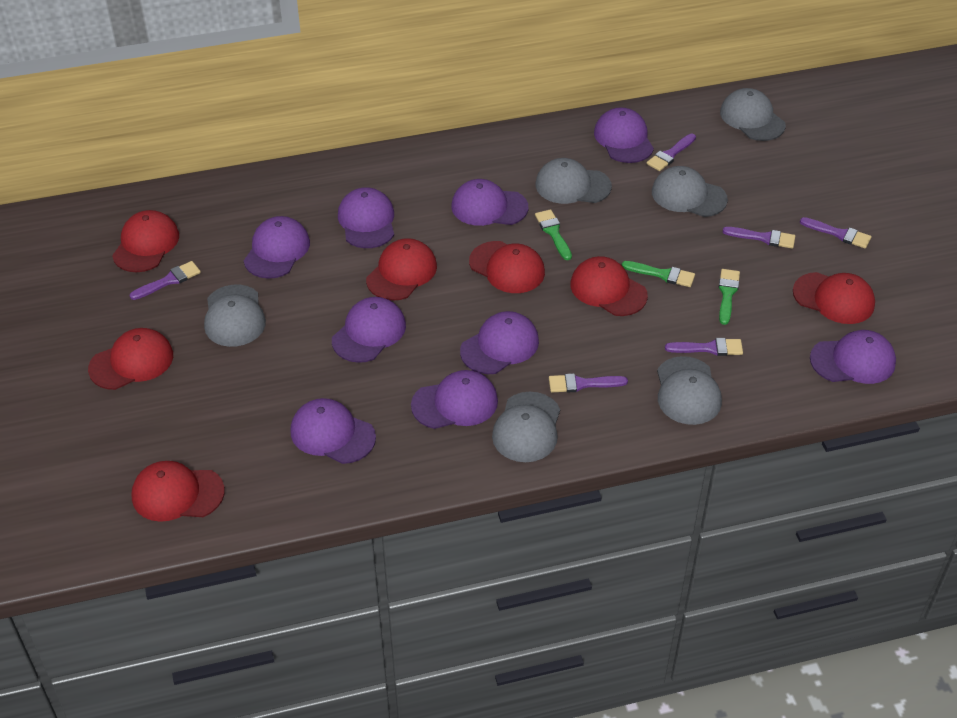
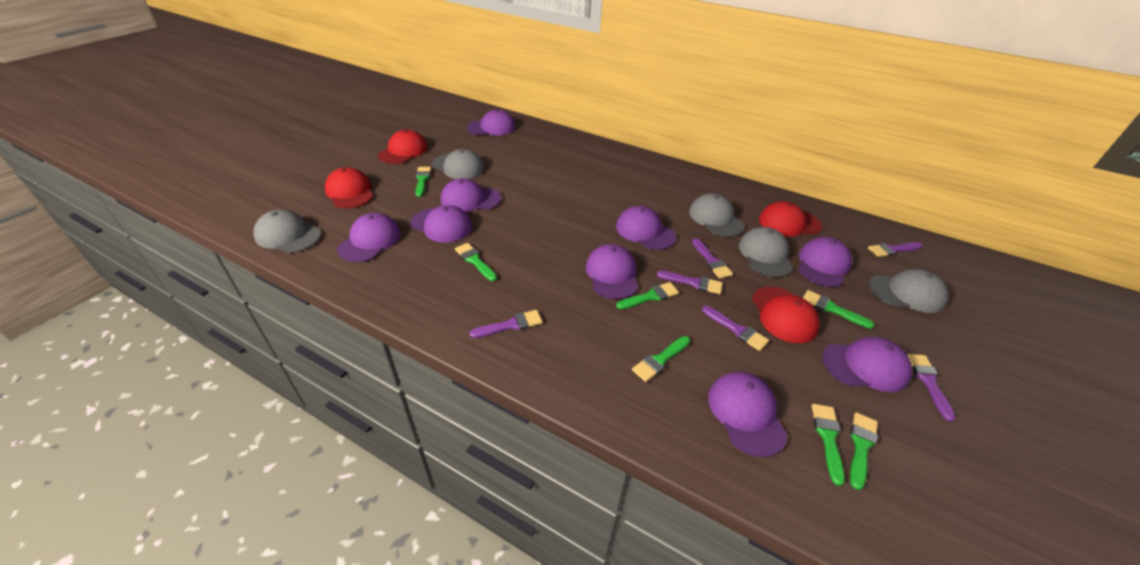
green brush: 3 -> 7
grey cap: 6 -> 5
red cap: 7 -> 4

